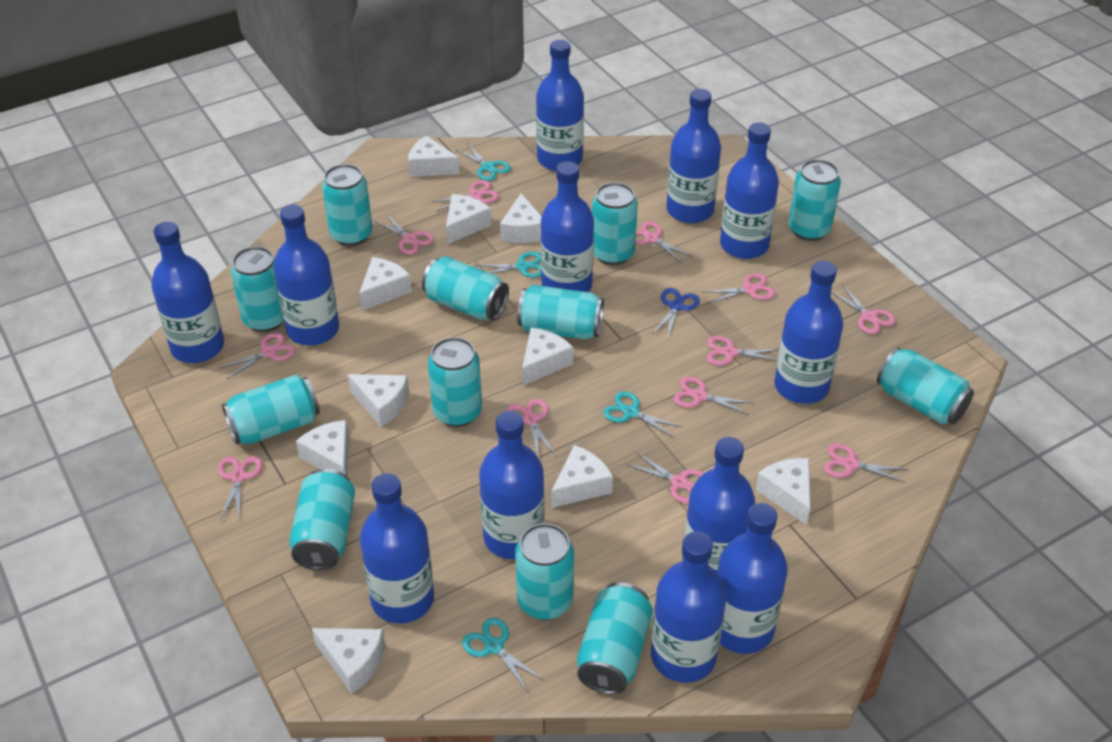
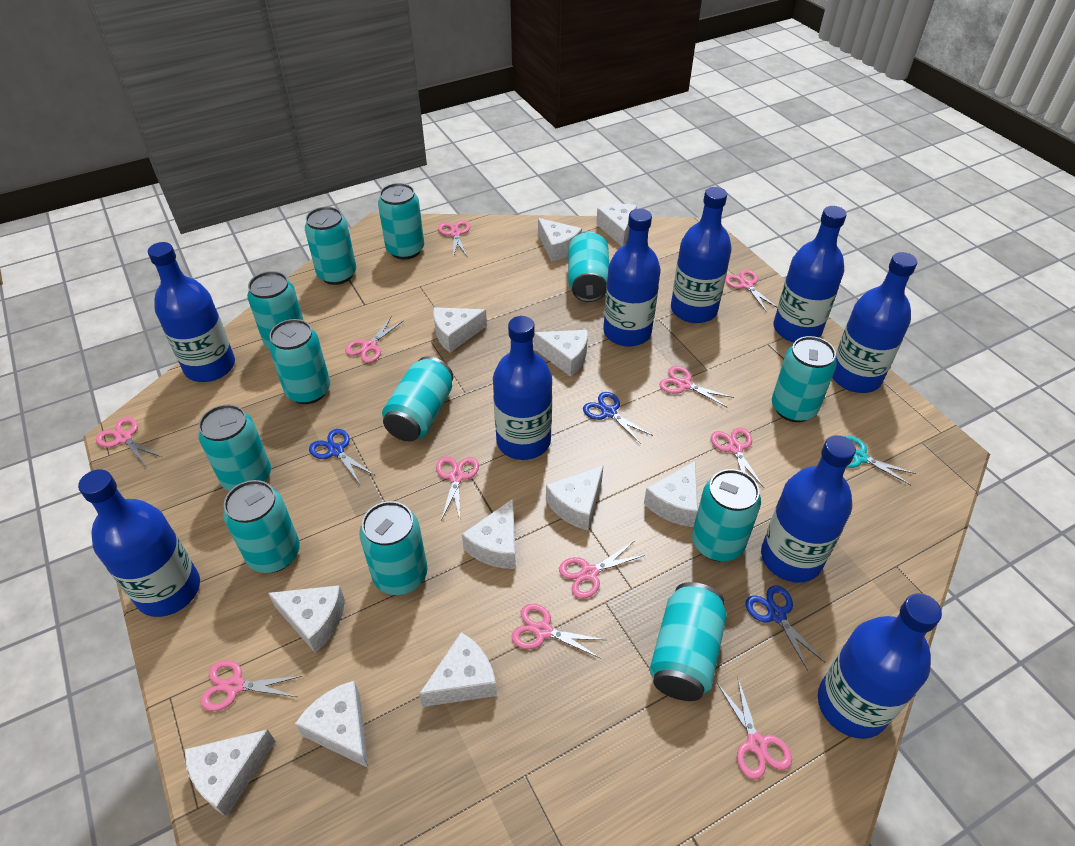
blue bottle: 12 -> 9
blue scissors: 1 -> 3
pink scissors: 12 -> 11
turquoise scissors: 4 -> 1
white cheese: 10 -> 11

